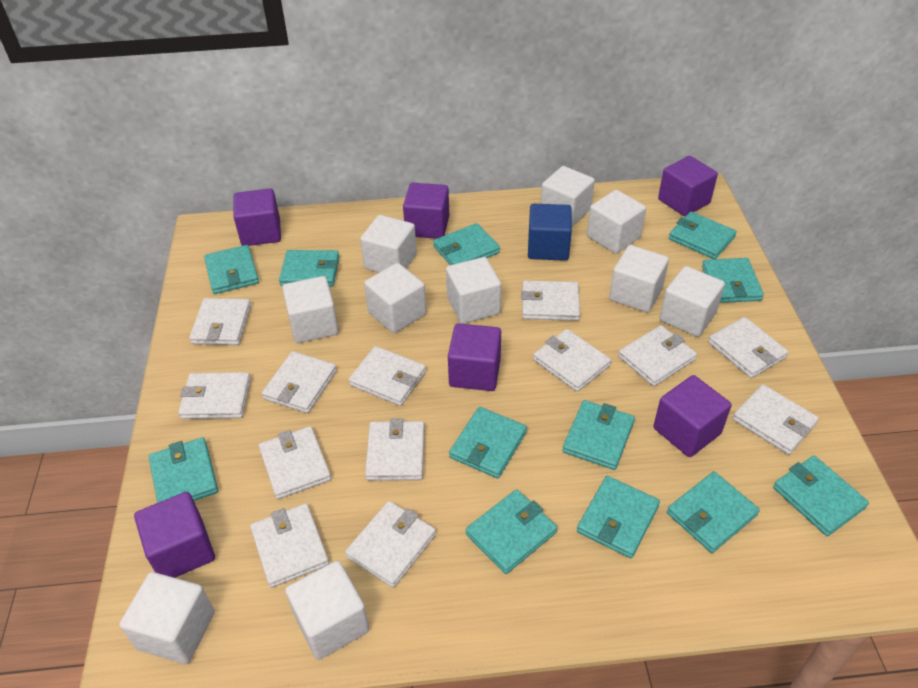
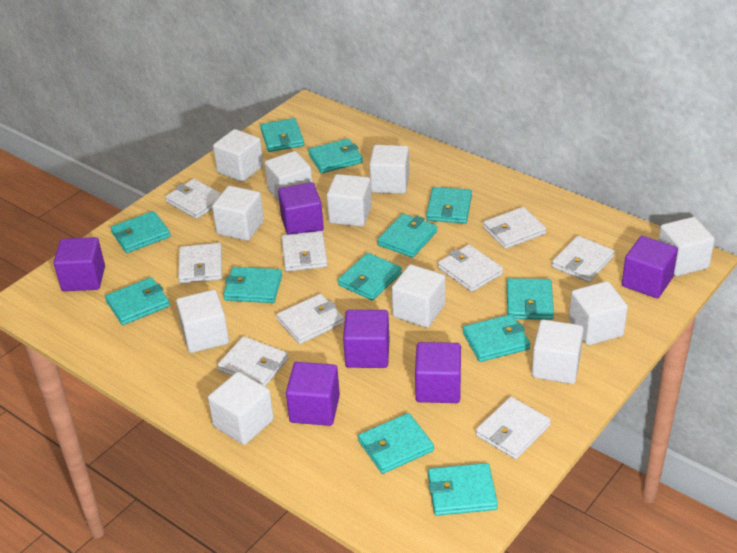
blue cube: 1 -> 0
white cube: 10 -> 11
white wallet: 13 -> 9

